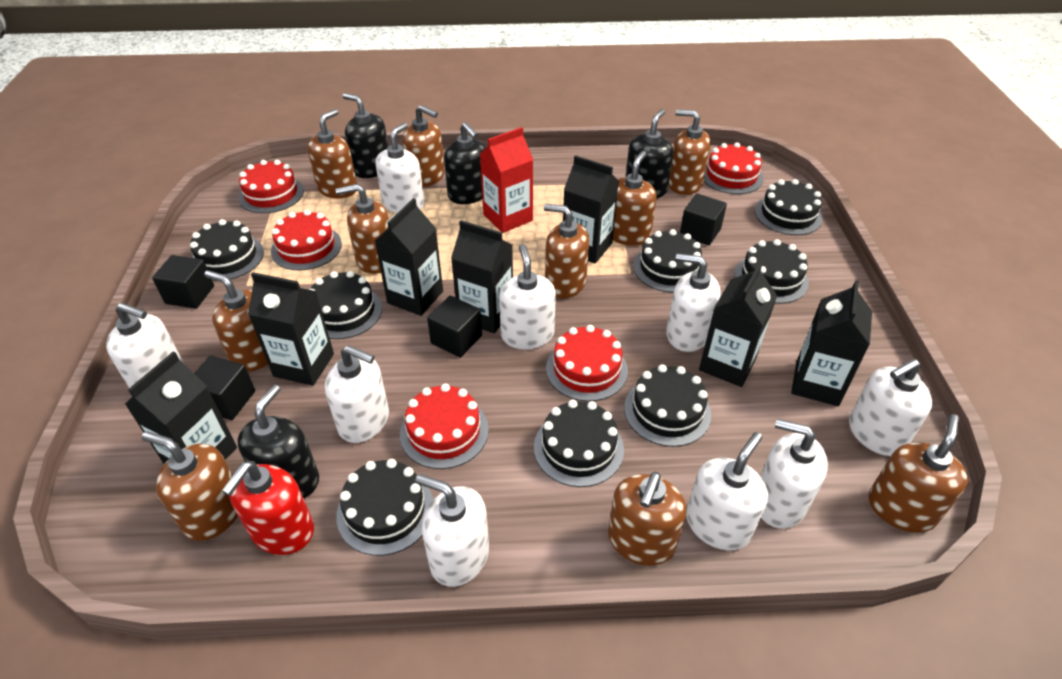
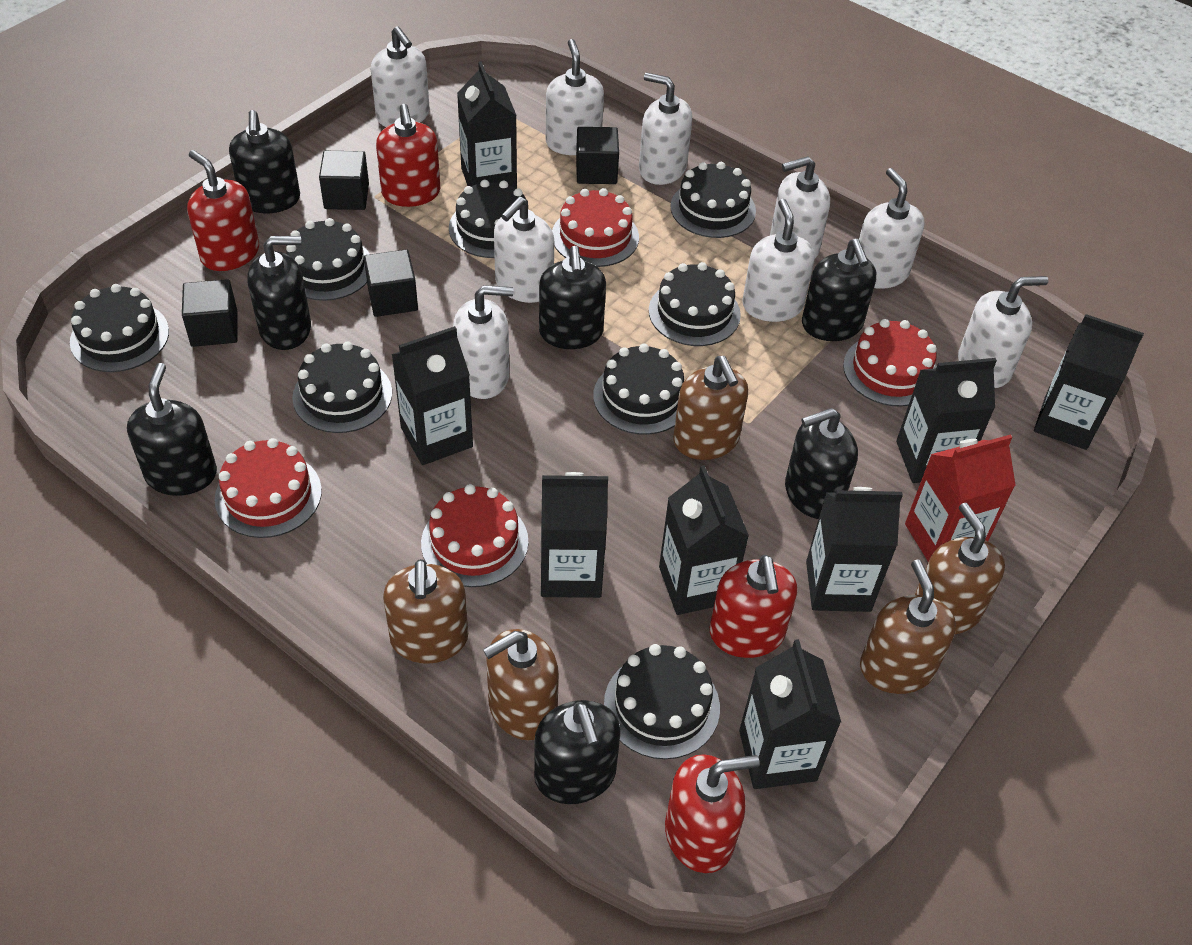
black carton: 7 -> 8
black soap dispenser: 4 -> 7
brown soap dispenser: 10 -> 5
red cake: 5 -> 4
red soap dispenser: 1 -> 4

